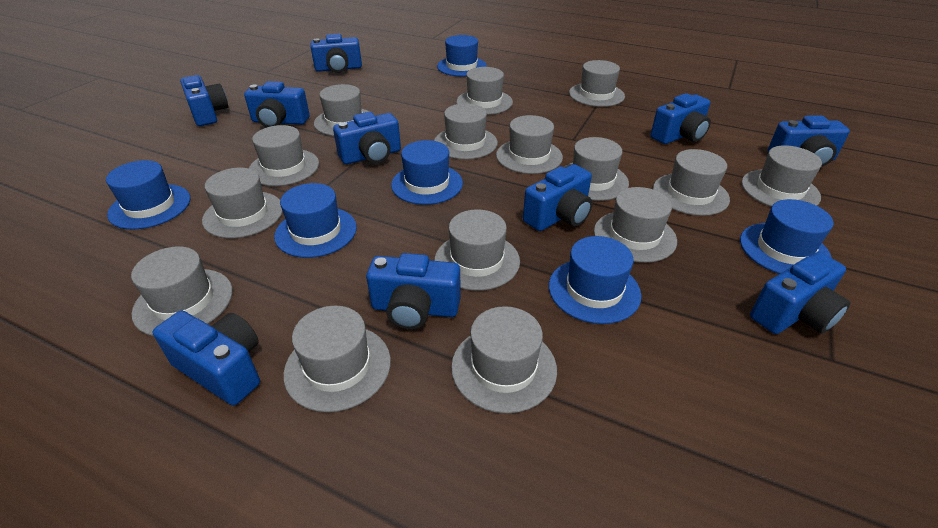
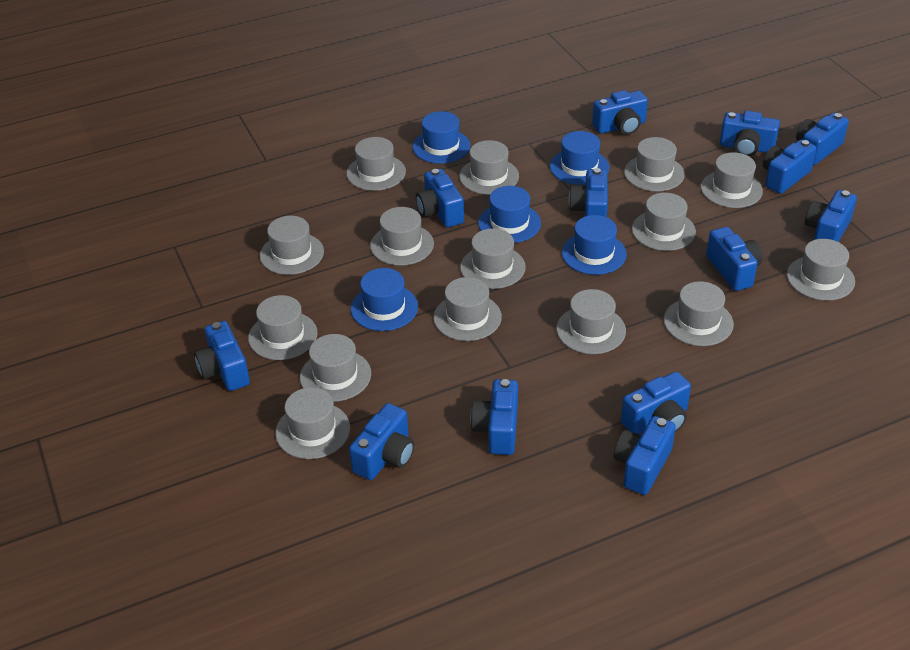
blue camera: 10 -> 13
blue hat: 6 -> 5

